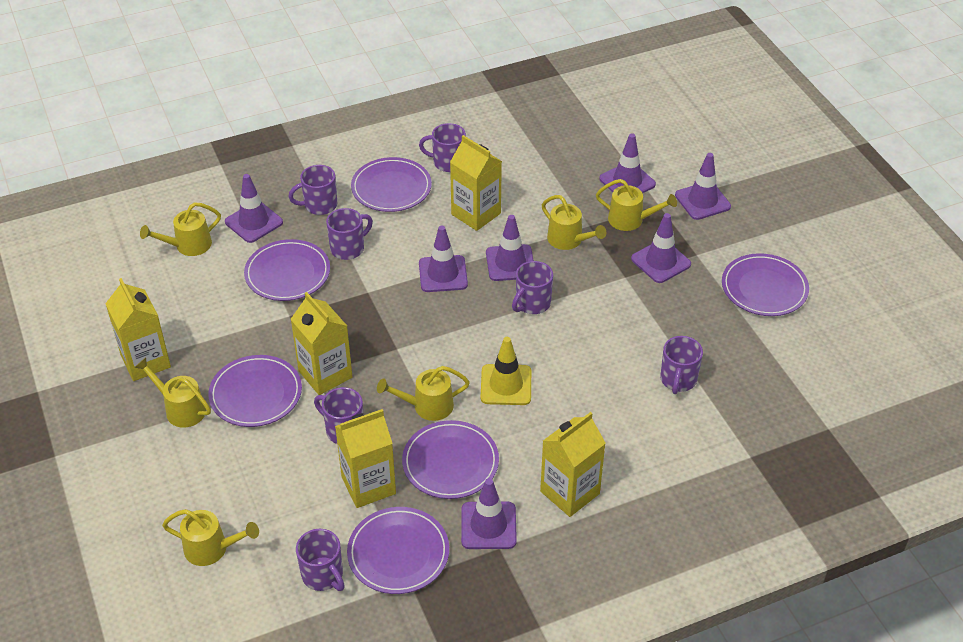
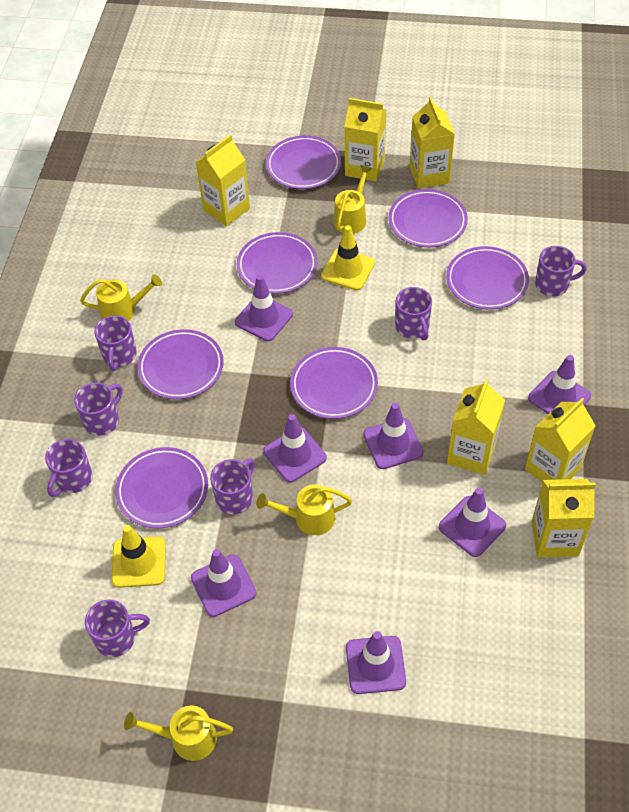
purple plate: 6 -> 7
yellow carton: 5 -> 6
yellow traffic cone: 1 -> 2
yellow watering can: 6 -> 4

